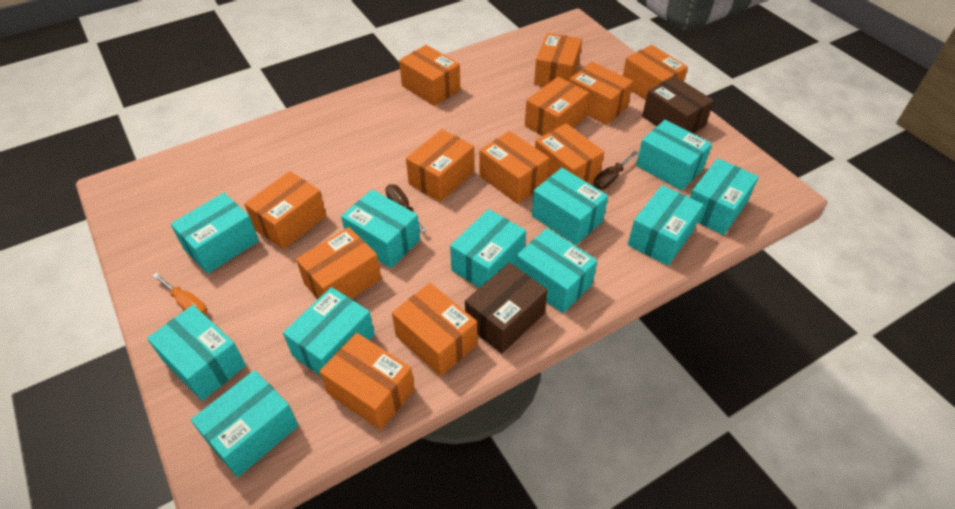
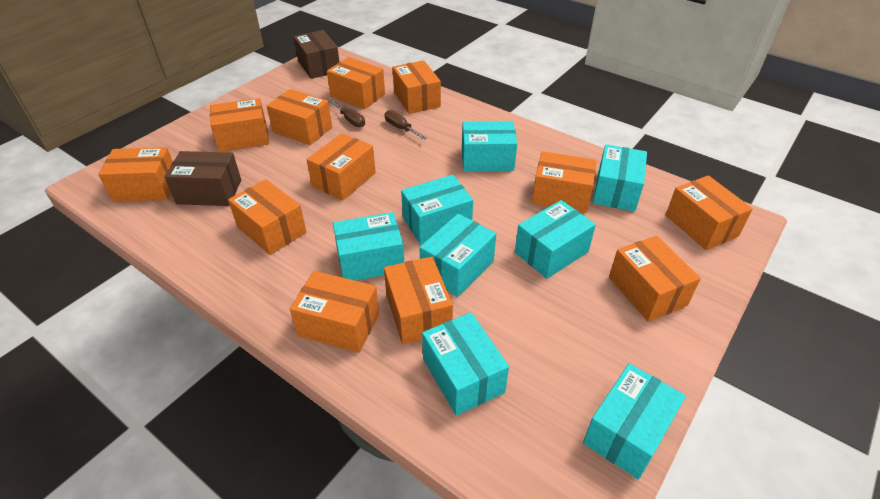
orange screwdriver: 1 -> 0
turquoise box: 11 -> 8

